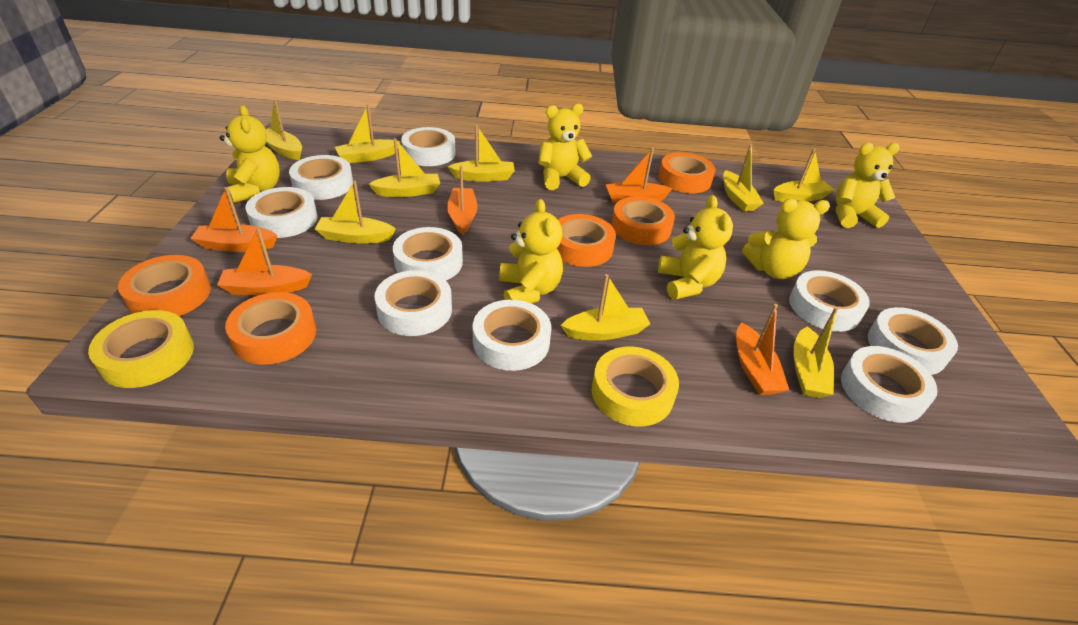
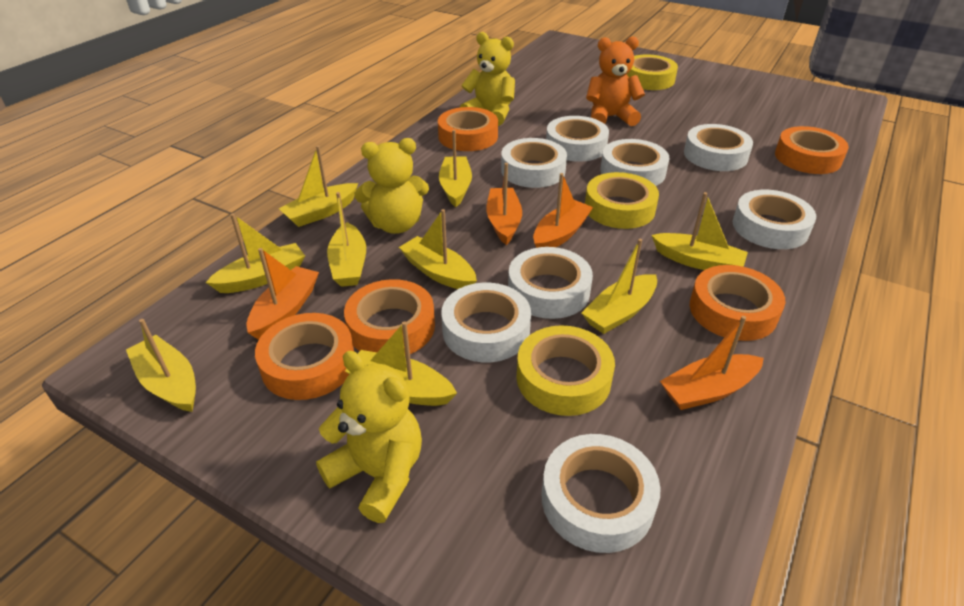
orange boat: 5 -> 4
orange teddy bear: 0 -> 1
white tape: 9 -> 8
yellow tape: 2 -> 3
yellow teddy bear: 6 -> 3

